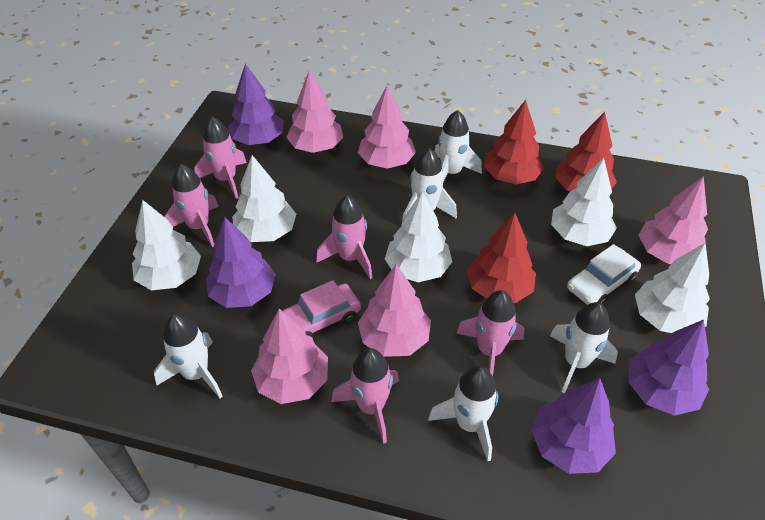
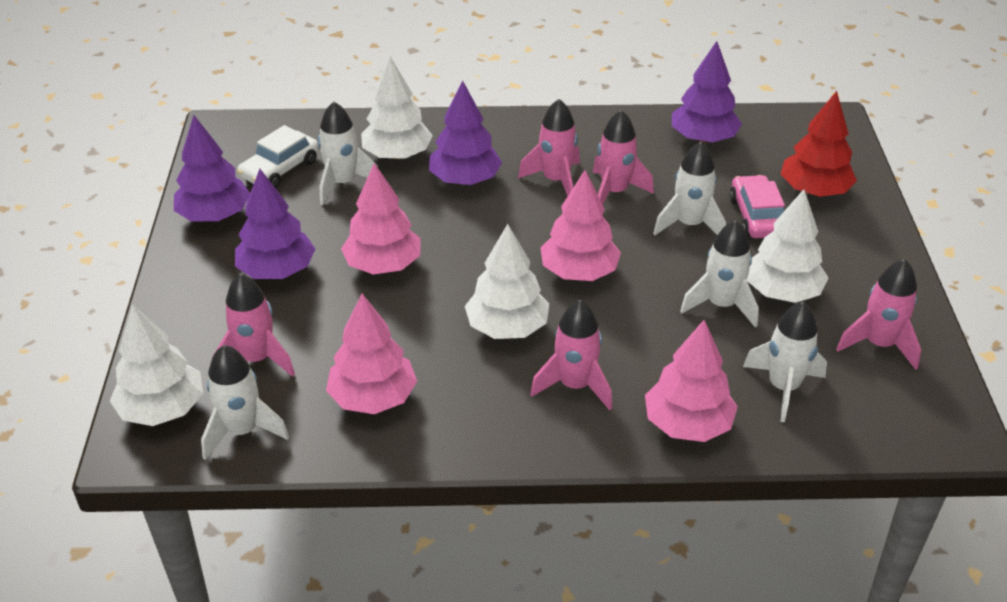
pink tree: 5 -> 4
red tree: 3 -> 1
white tree: 5 -> 4

